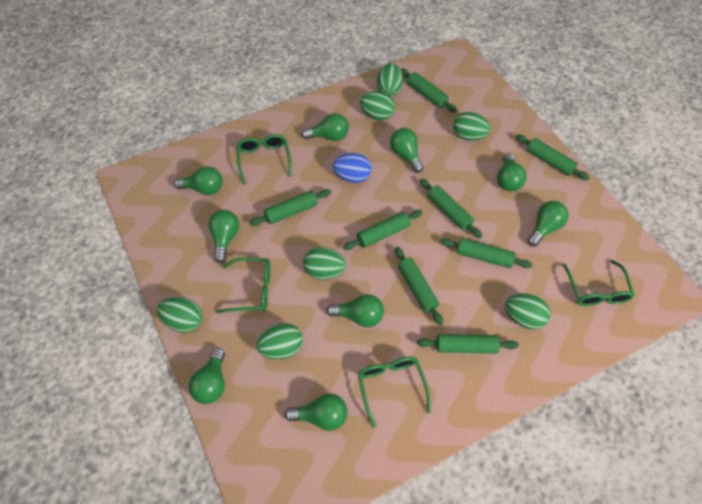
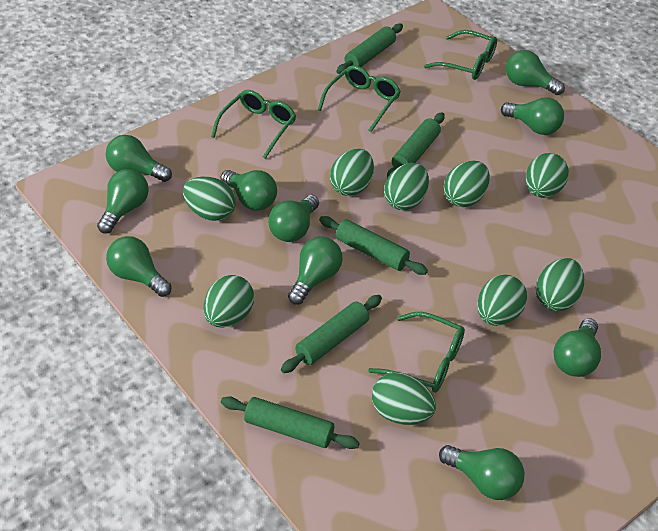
blue egg: 1 -> 0
green egg: 7 -> 9
green light bulb: 9 -> 10
green rolling pin: 8 -> 5

